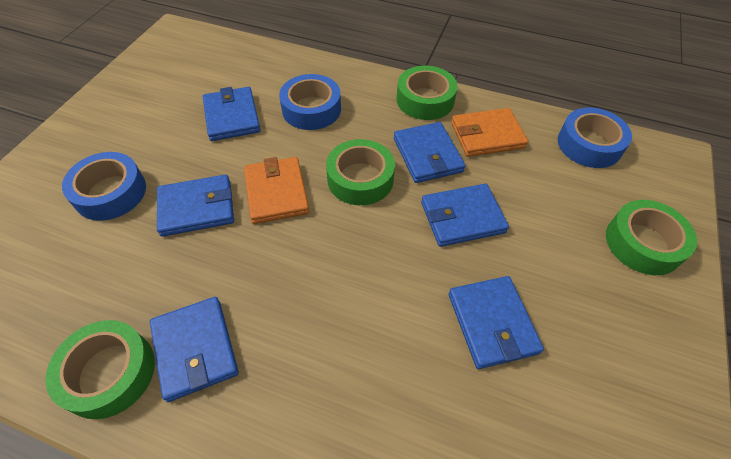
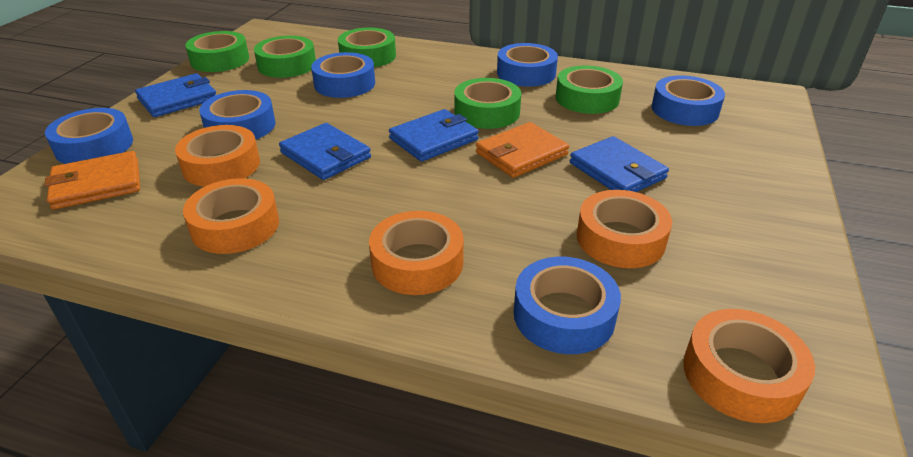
blue tape: 3 -> 6
blue wallet: 6 -> 4
green tape: 4 -> 5
orange tape: 0 -> 5

